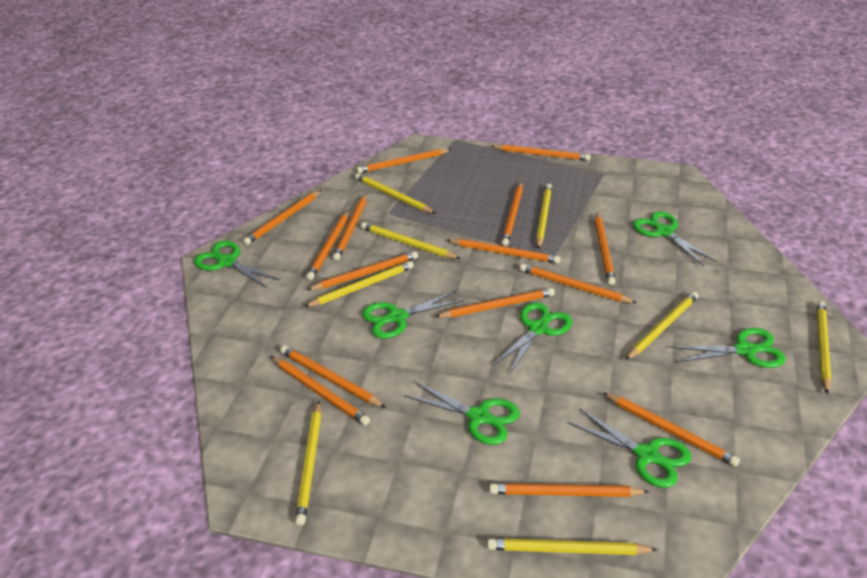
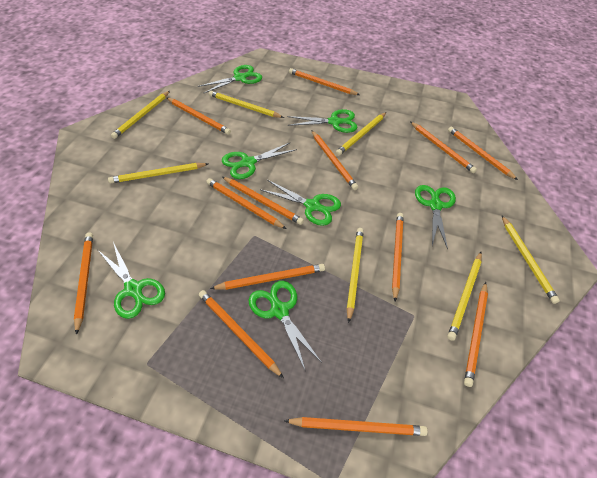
orange pencil: 15 -> 13
yellow pencil: 8 -> 7

